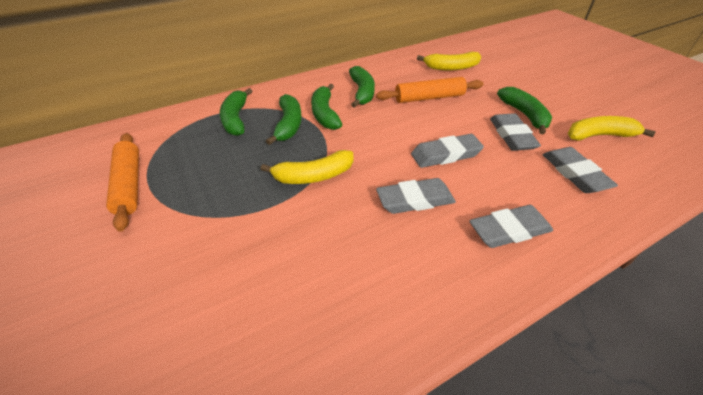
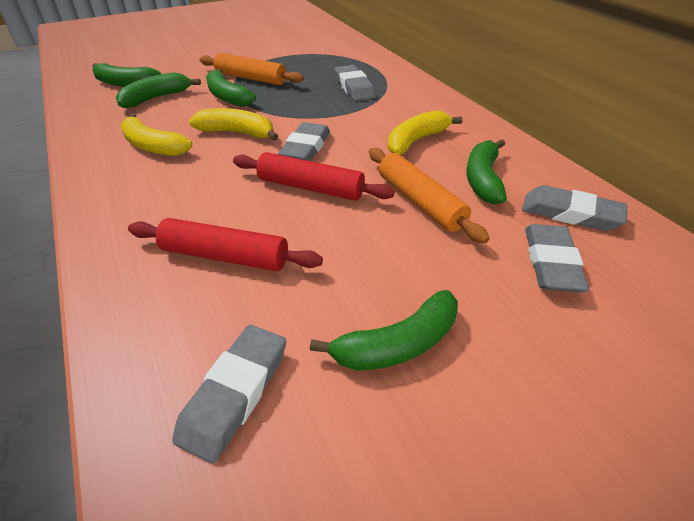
red rolling pin: 0 -> 2

